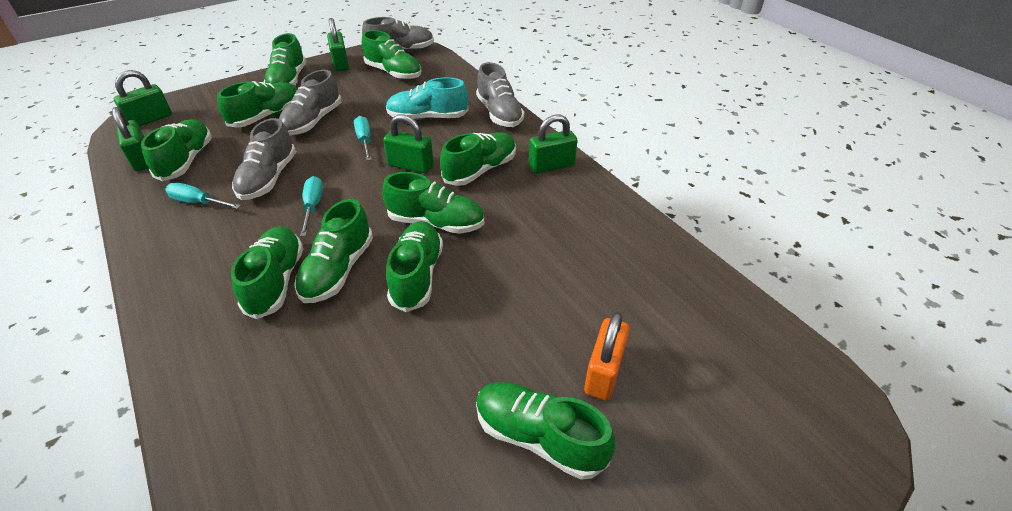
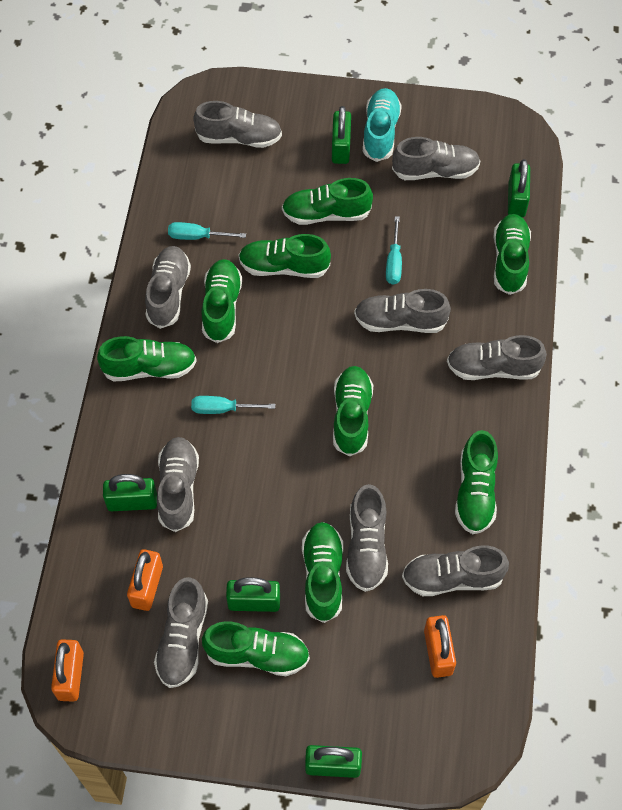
green shoe: 10 -> 9
grey shoe: 4 -> 9
orange padlock: 1 -> 3

